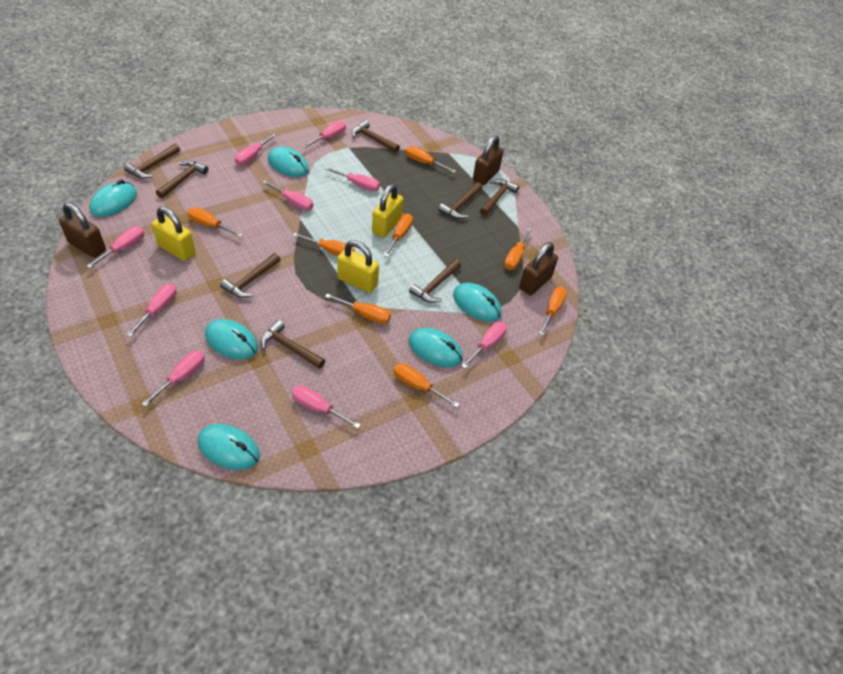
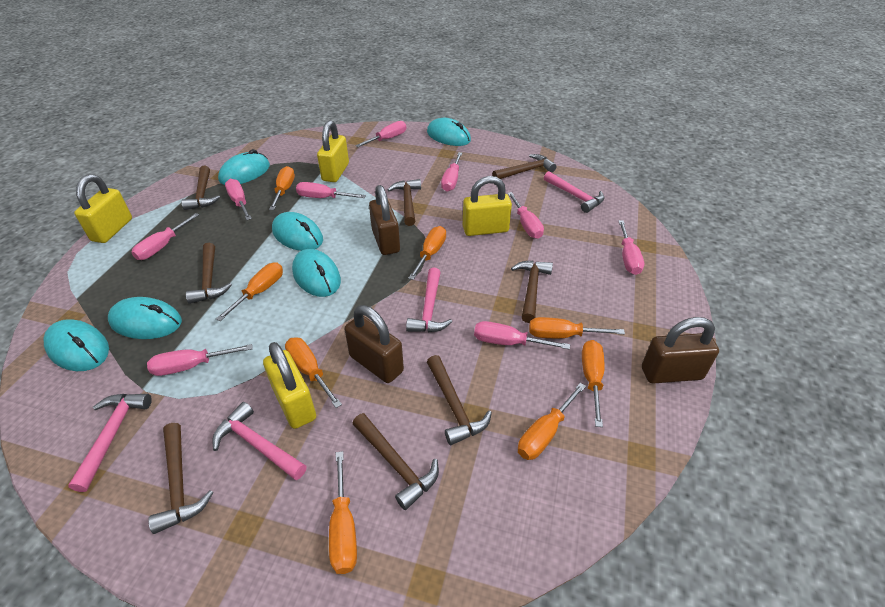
pink hammer: 0 -> 4
yellow padlock: 3 -> 4

